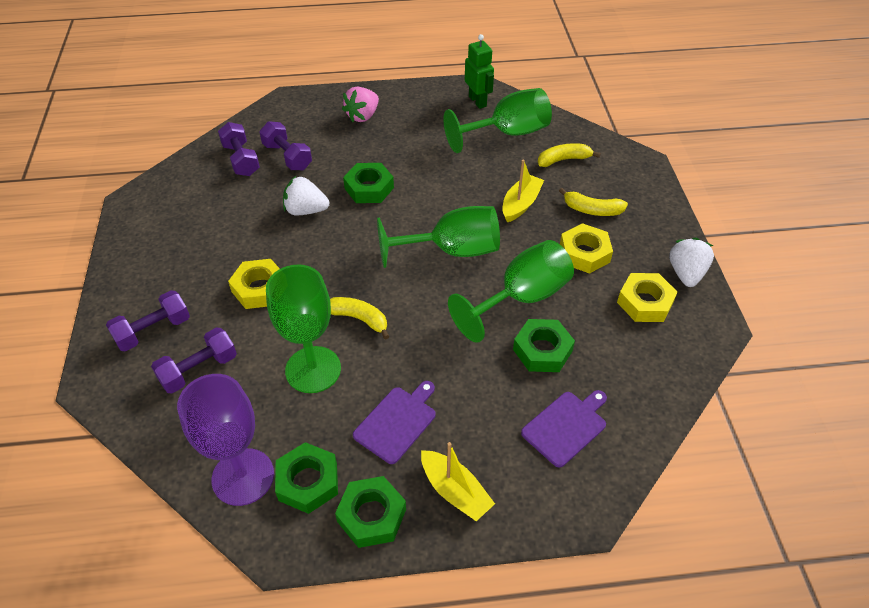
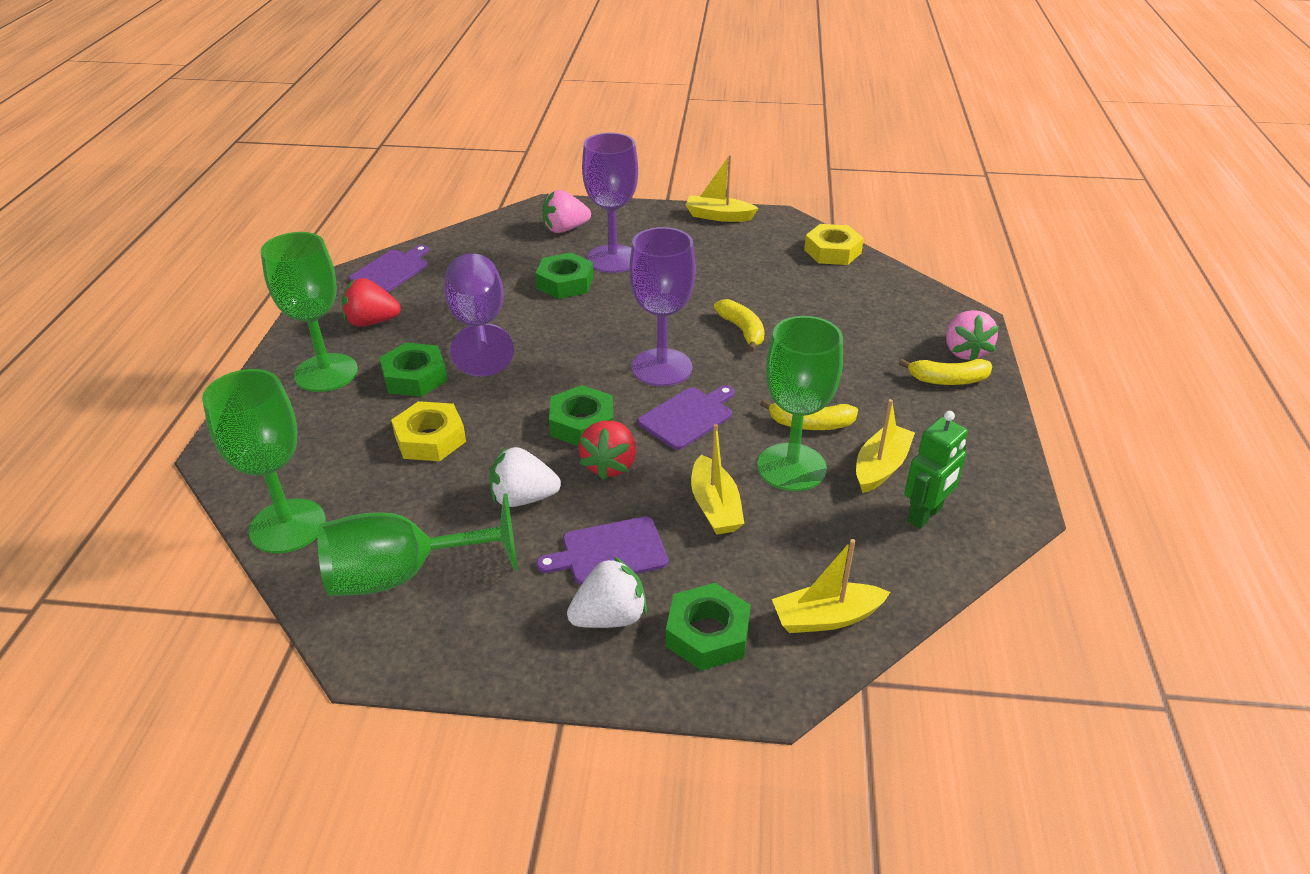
pink strawberry: 1 -> 2
purple cutting board: 2 -> 3
purple dumbbell: 4 -> 0
purple goblet: 1 -> 3
red strawberry: 0 -> 2
yellow boat: 2 -> 4
yellow nut: 3 -> 2

